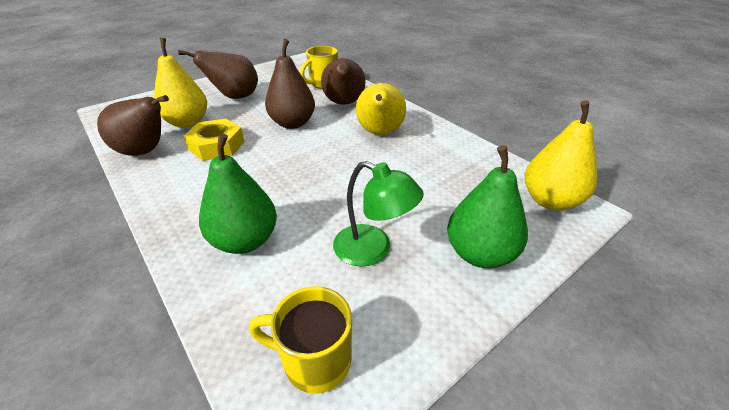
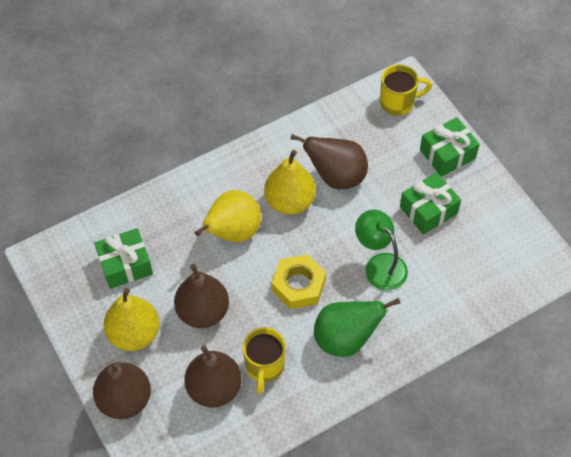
green gift: 0 -> 3
green pear: 2 -> 1

